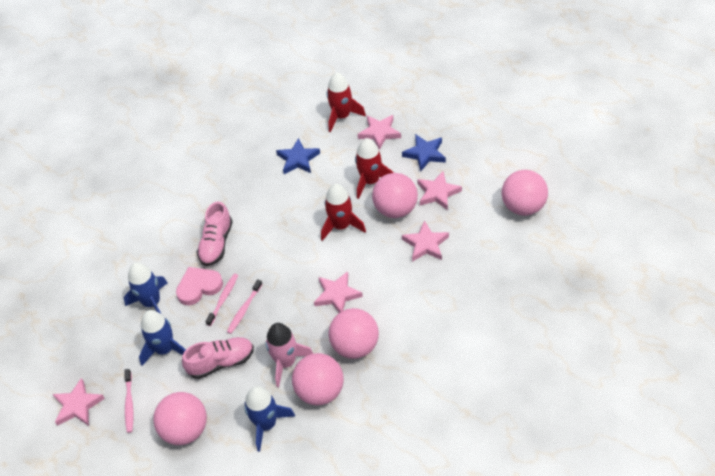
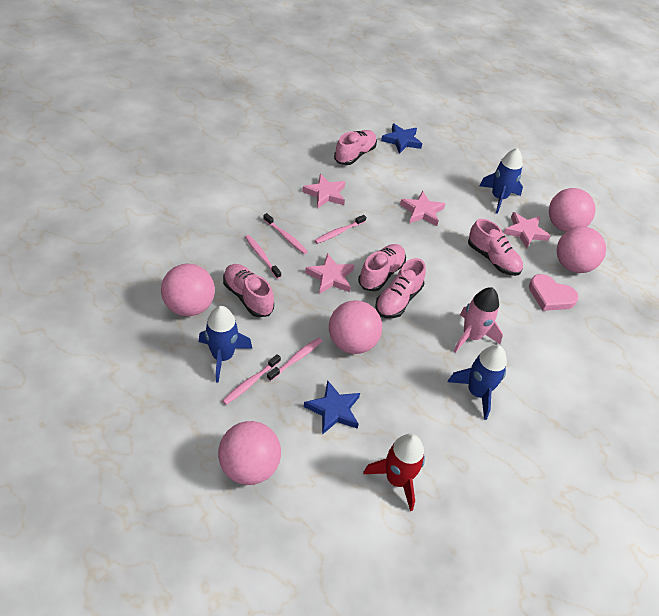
pink shoe: 2 -> 5
pink star: 5 -> 4
pink toothbrush: 3 -> 5
red rocket: 3 -> 1

